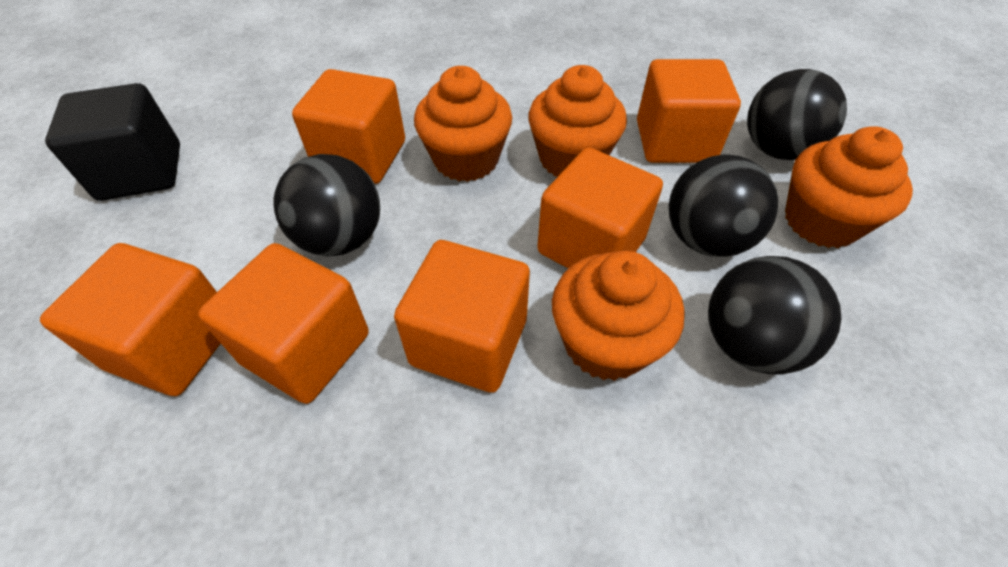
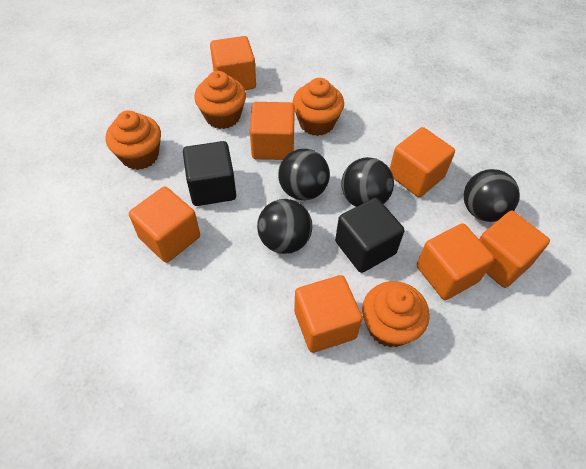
black cube: 1 -> 2
orange cube: 6 -> 7

